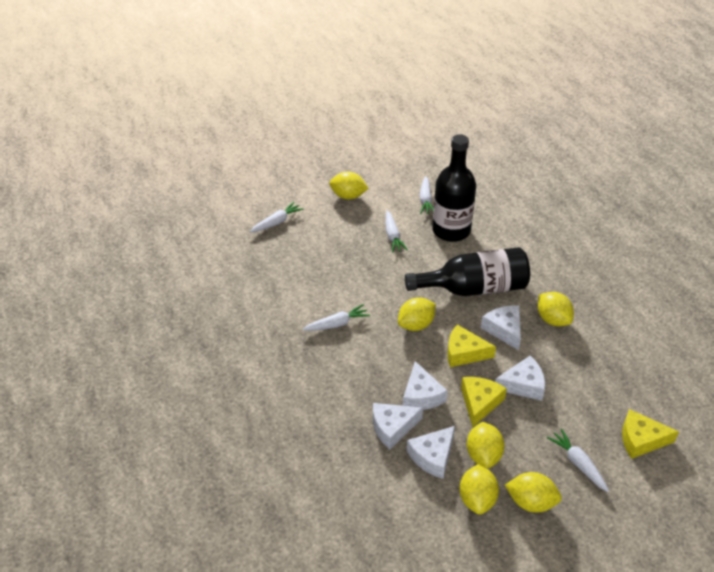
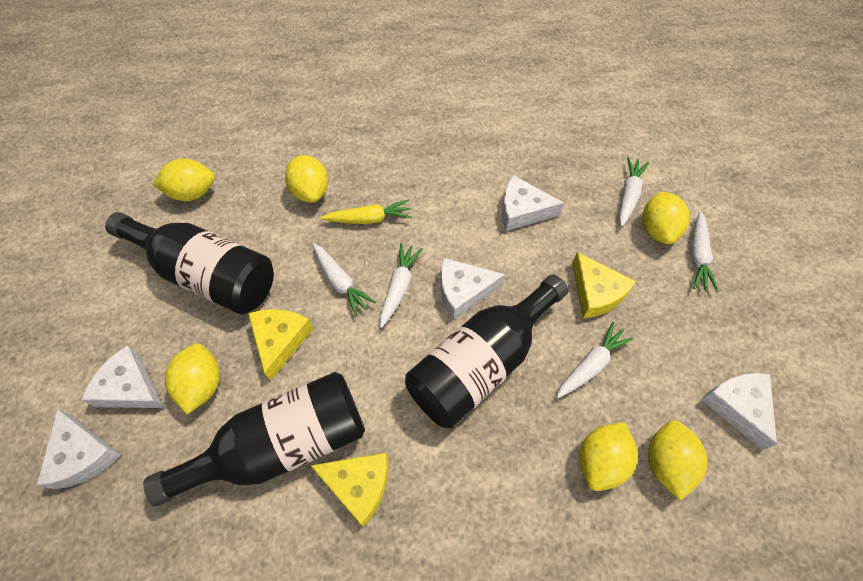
black bottle: 2 -> 3
yellow carrot: 0 -> 1

